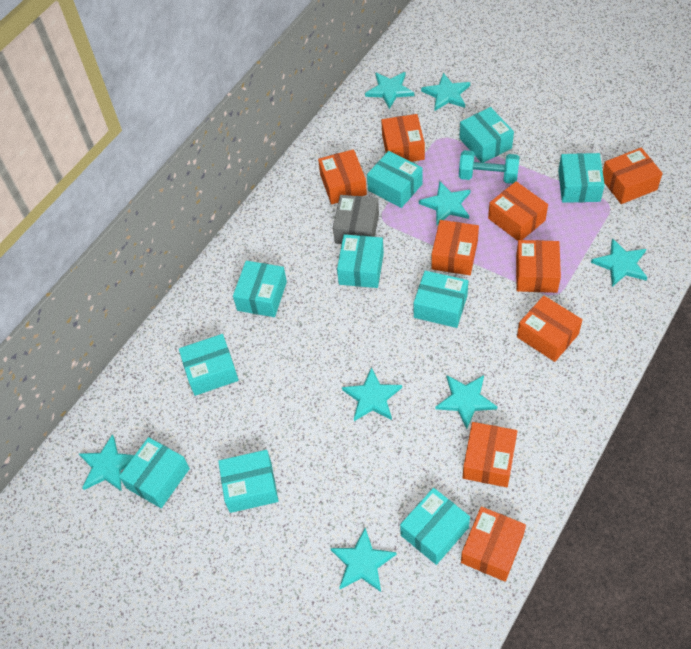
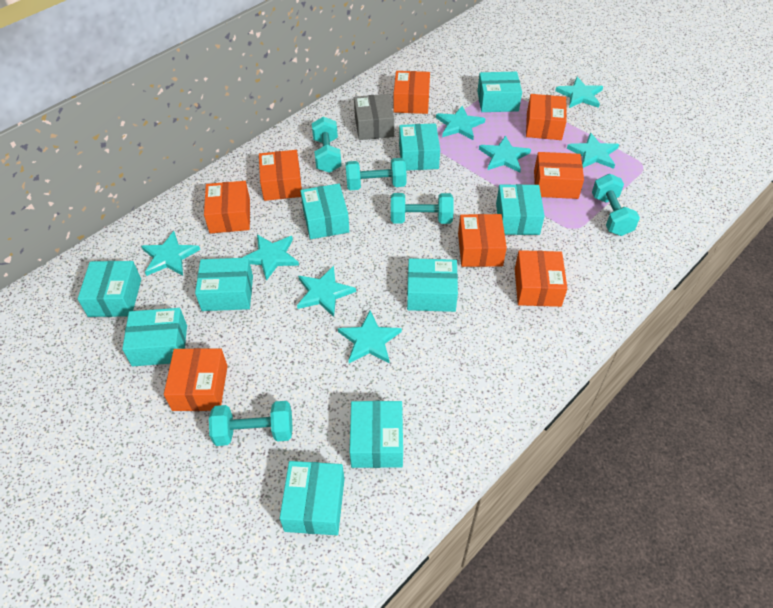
orange box: 9 -> 8
turquoise dumbbell: 1 -> 5

